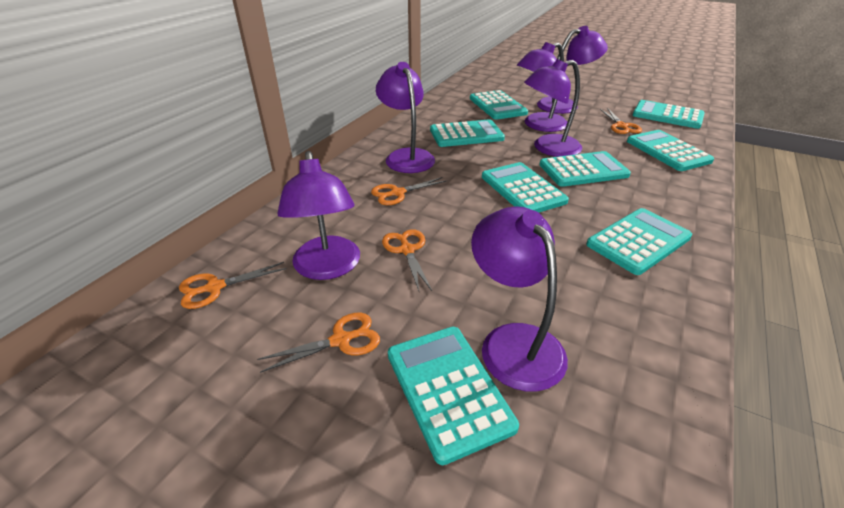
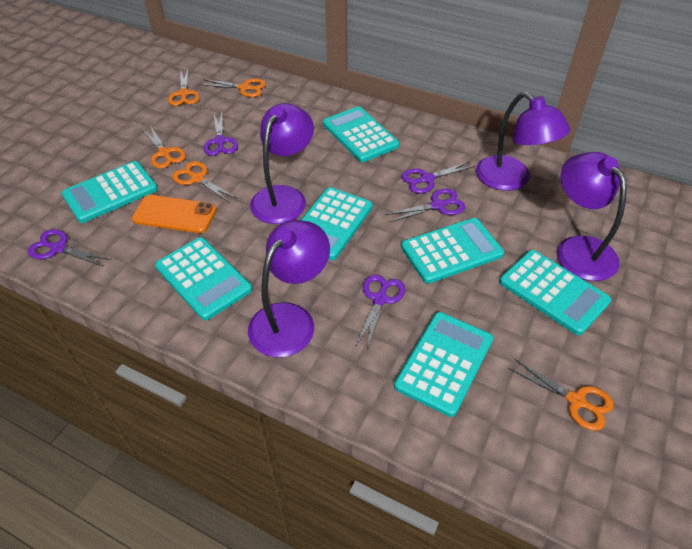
orange phone: 0 -> 1
purple lamp: 6 -> 4
purple scissors: 0 -> 5
turquoise calculator: 8 -> 7

